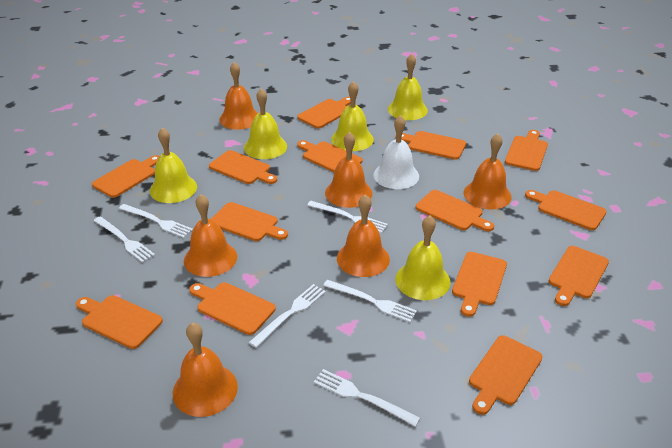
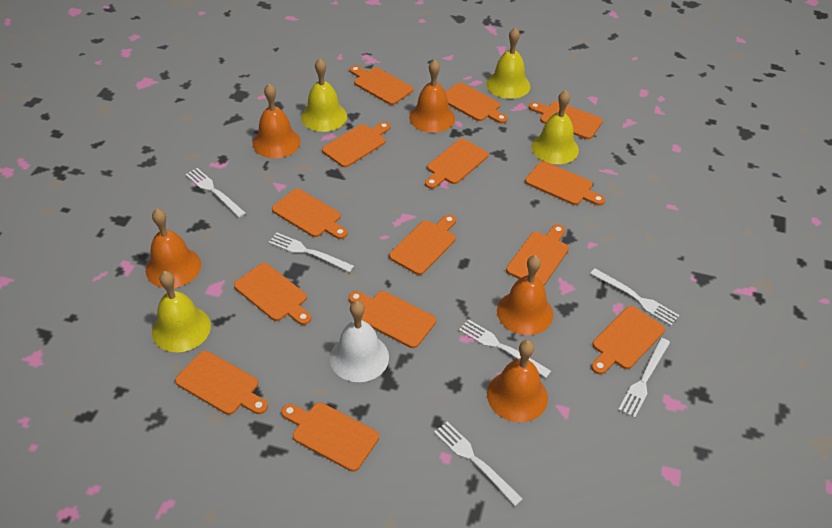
orange bell: 6 -> 5
yellow bell: 5 -> 4

